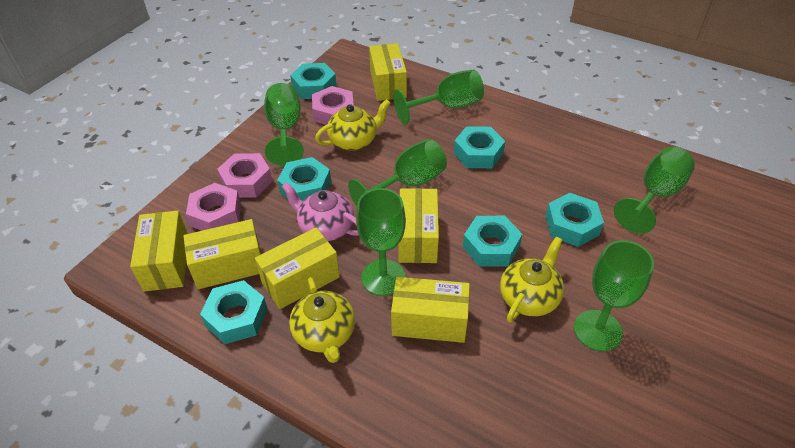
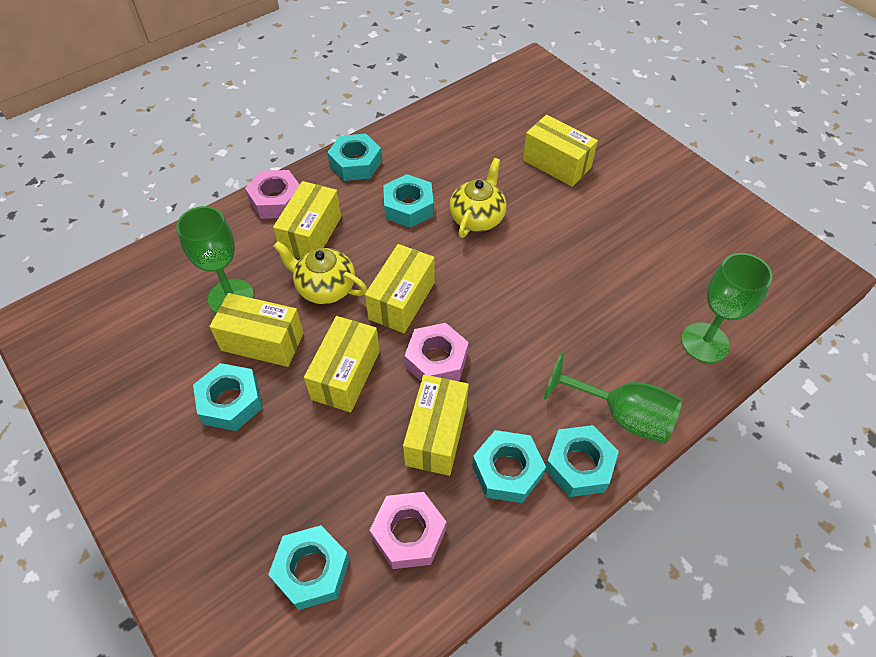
green goblet: 6 -> 3
pink teapot: 1 -> 0
yellow teapot: 3 -> 2

